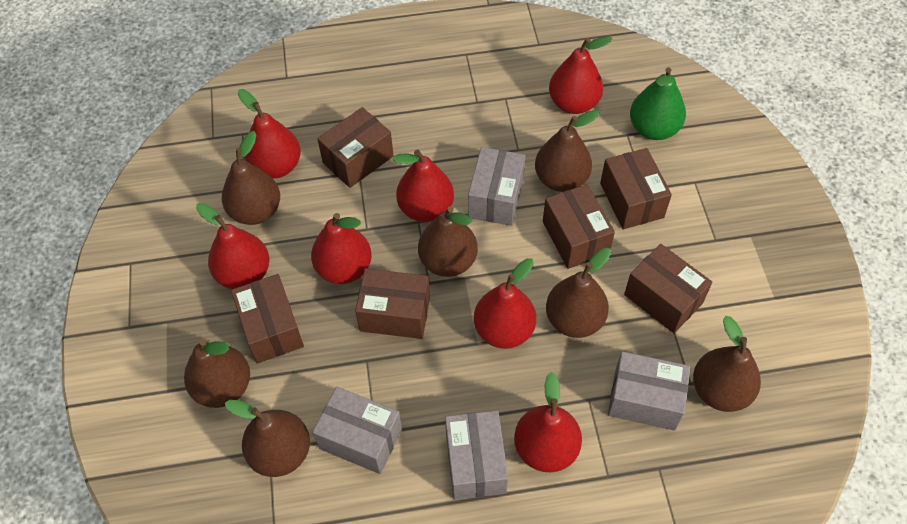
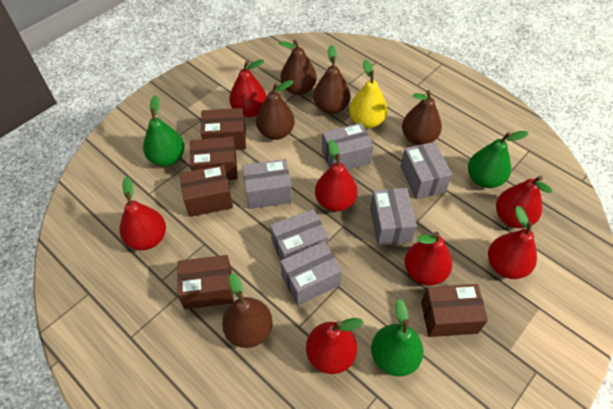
brown box: 6 -> 5
brown pear: 7 -> 5
green pear: 1 -> 3
grey box: 4 -> 6
yellow pear: 0 -> 1

